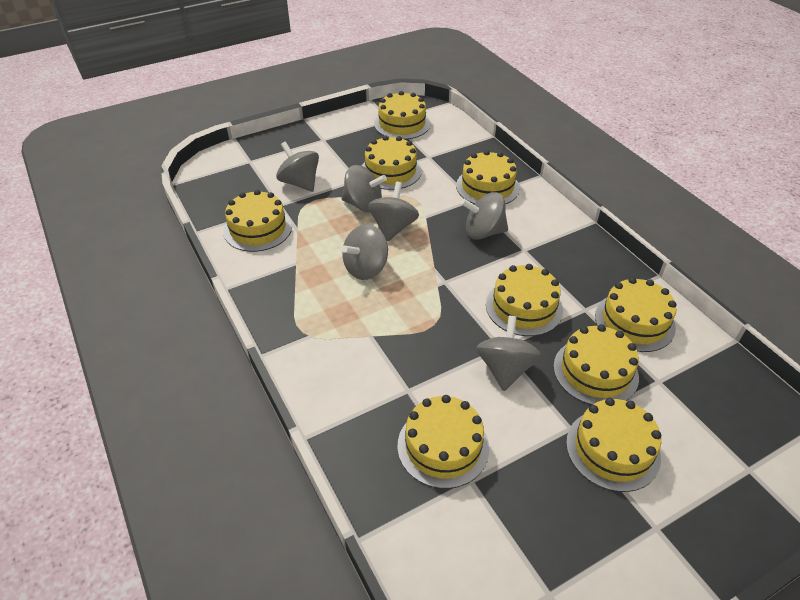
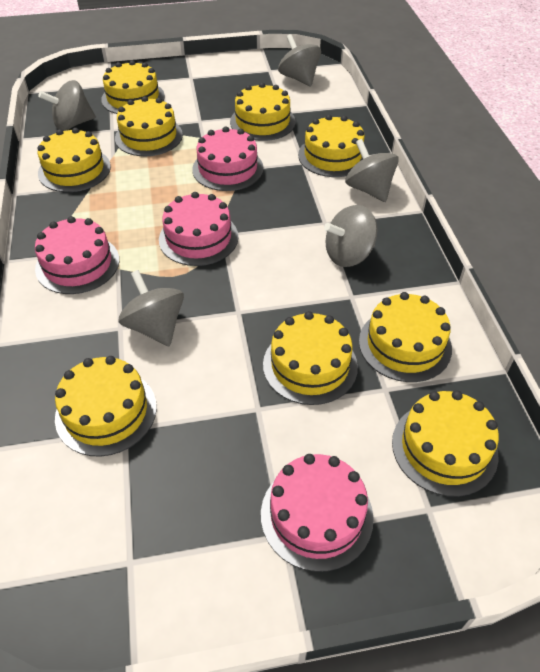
grey spinning top: 6 -> 5
pink cake: 0 -> 4

